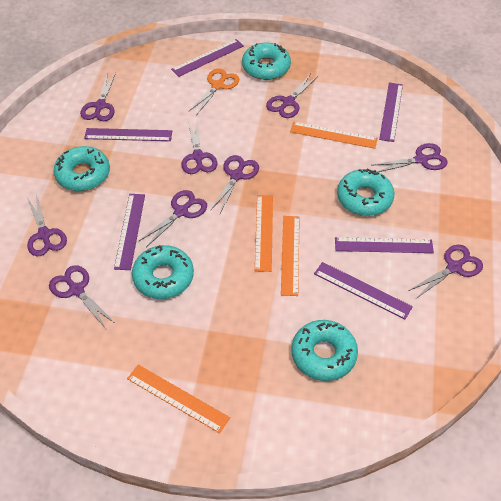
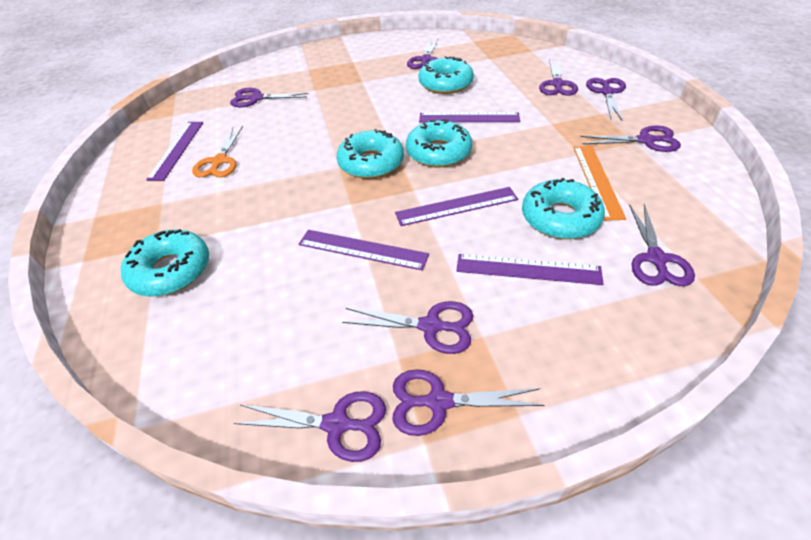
orange ruler: 4 -> 1
purple ruler: 6 -> 5

